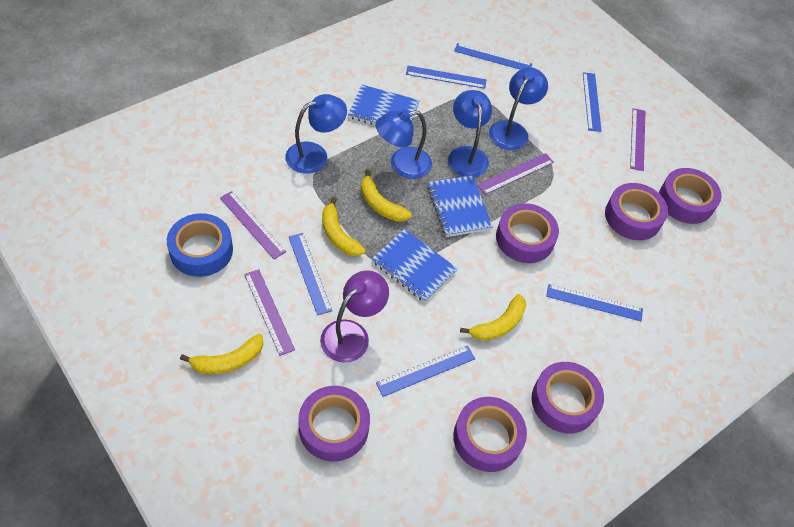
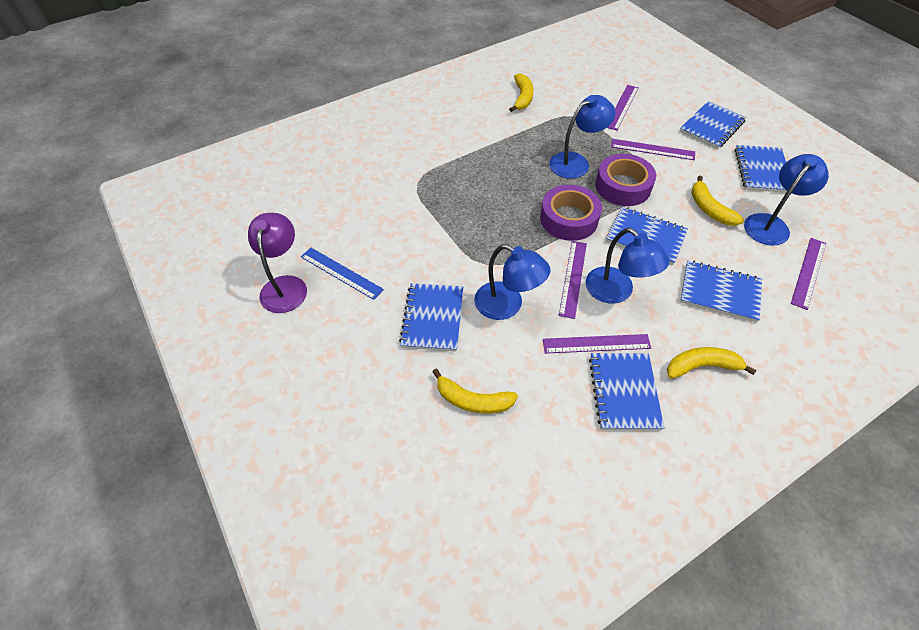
blue notebook: 3 -> 6
blue ruler: 6 -> 1
blue tape: 1 -> 0
purple ruler: 4 -> 5
purple tape: 6 -> 2

